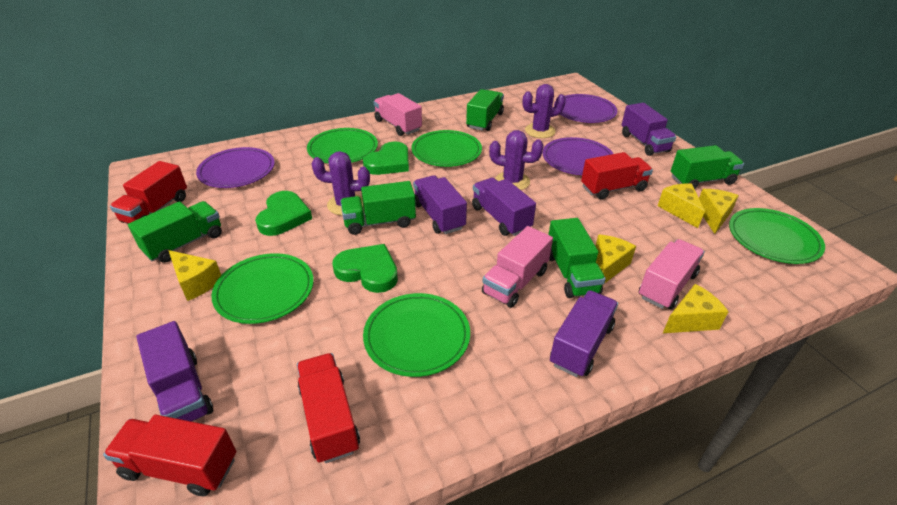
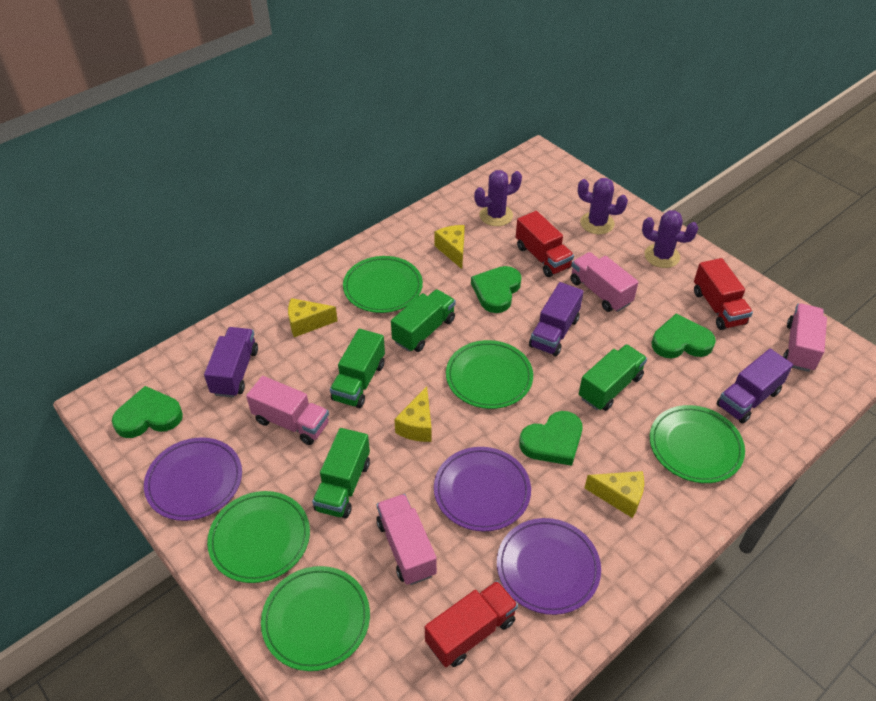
green heart: 3 -> 4
green truck: 5 -> 4
pink truck: 3 -> 4
purple truck: 5 -> 3
red truck: 4 -> 3
yellow cheese: 5 -> 4

